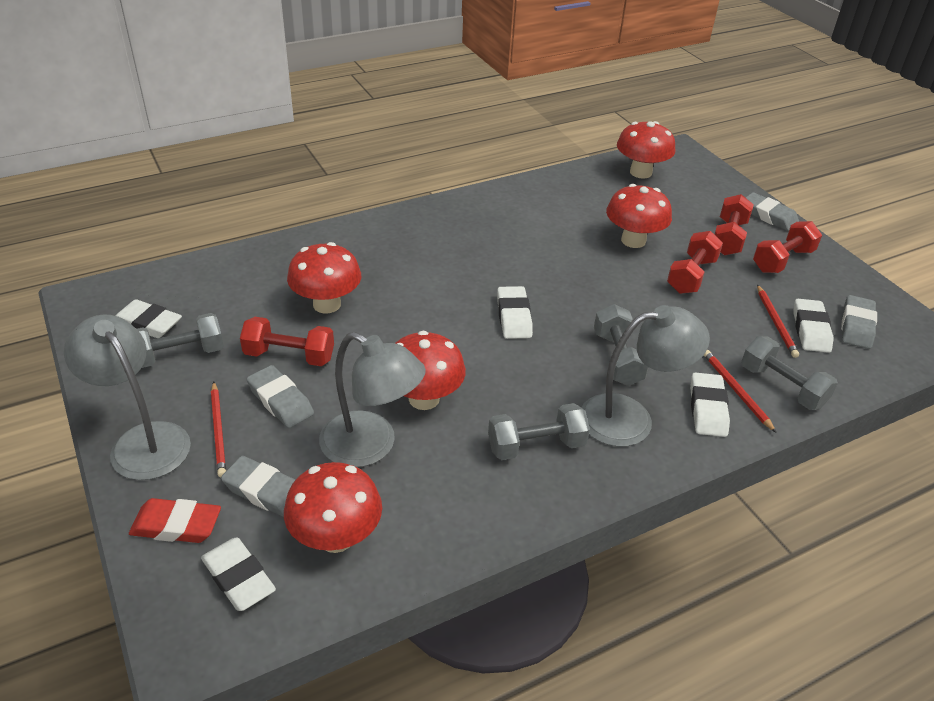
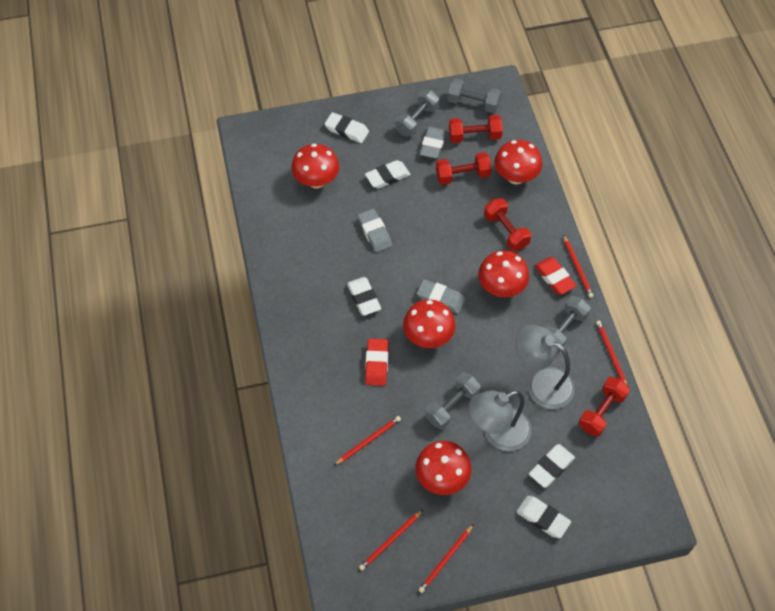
grey eraser: 4 -> 3
grey lamp: 3 -> 2
red eraser: 1 -> 2
red pencil: 3 -> 5

